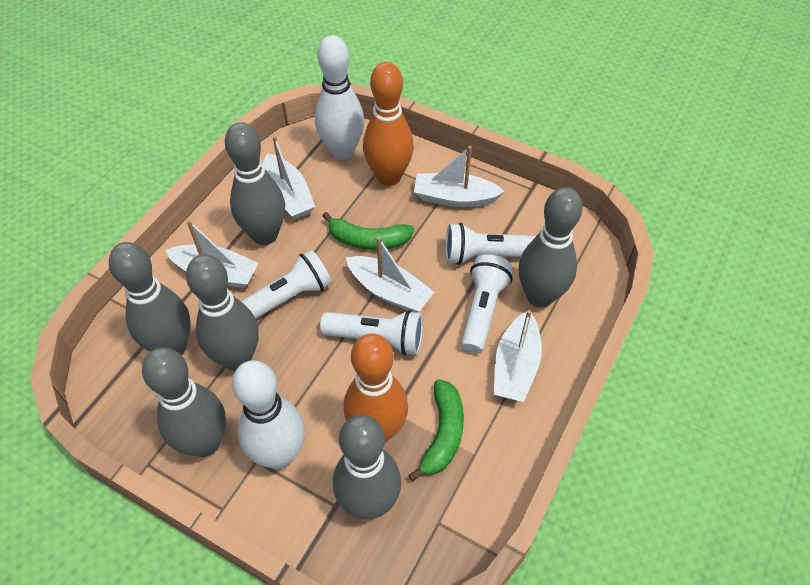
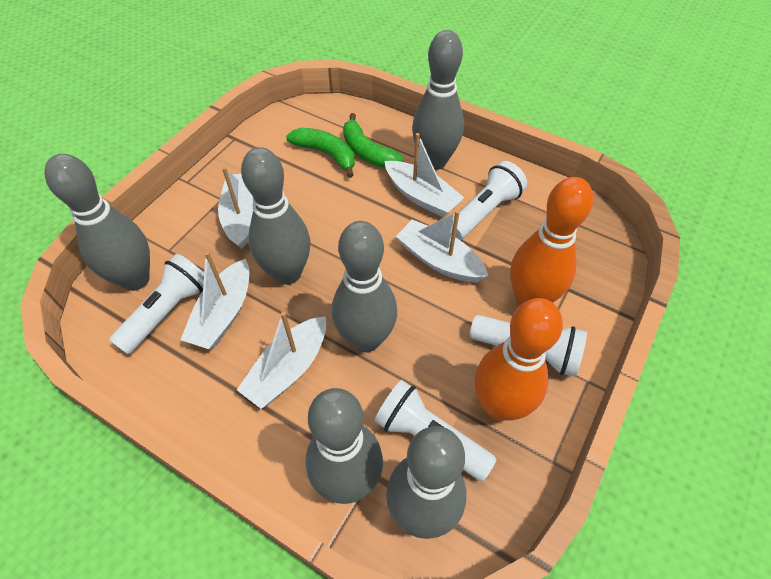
white bowling pin: 2 -> 0

